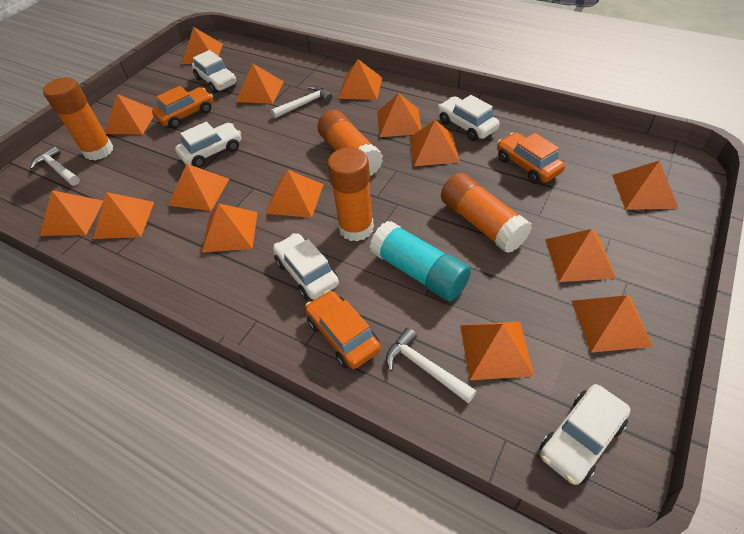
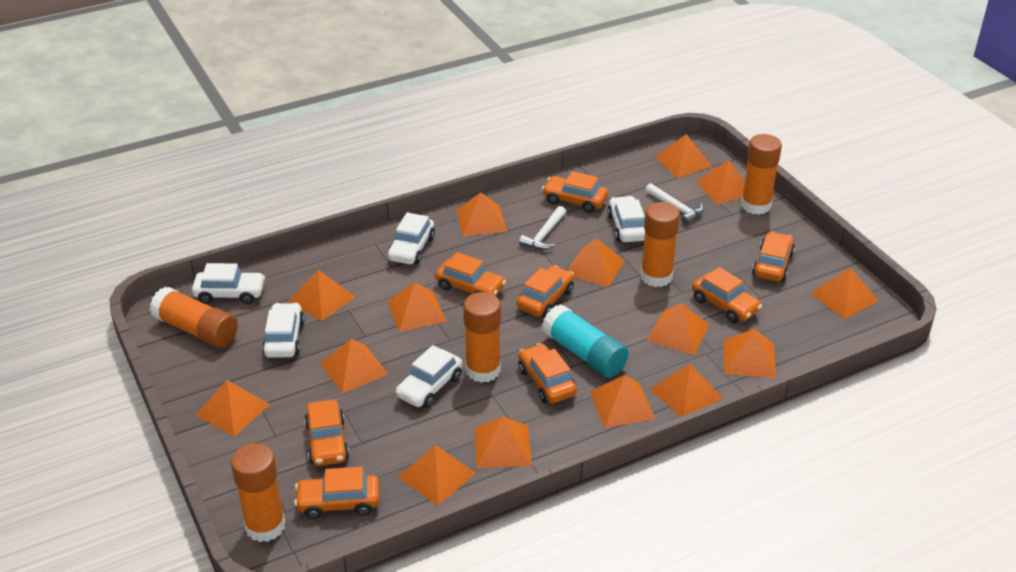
orange car: 3 -> 8
orange glue stick: 4 -> 5
white hammer: 3 -> 2

